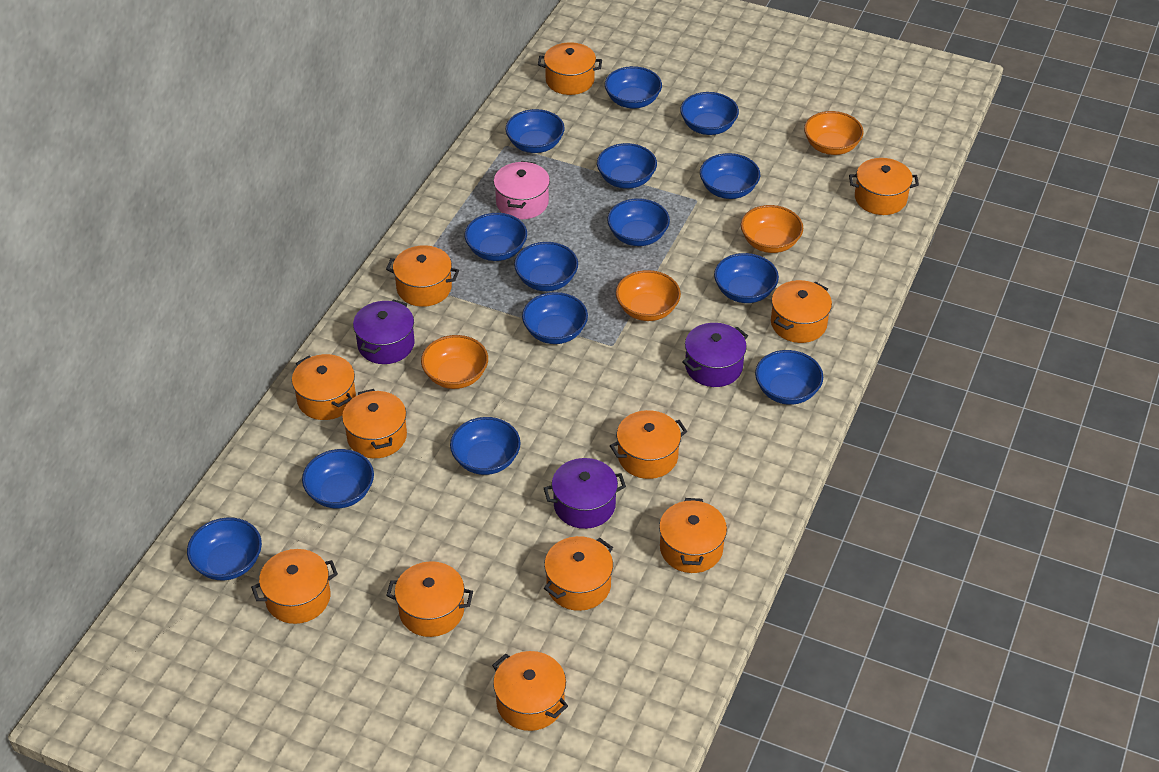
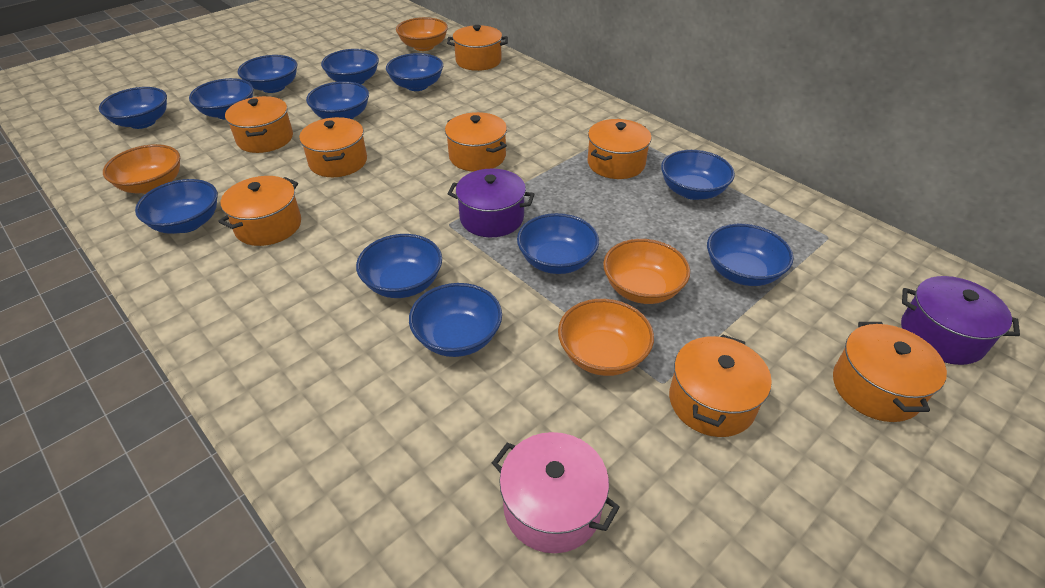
blue bowl: 14 -> 12
orange pot: 12 -> 8
purple pot: 3 -> 2

